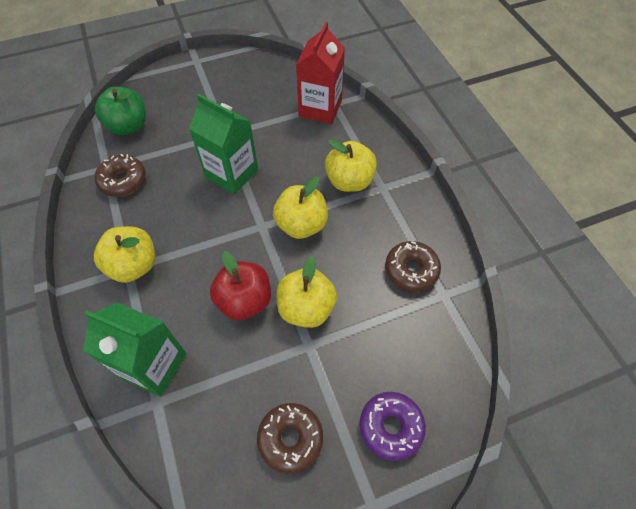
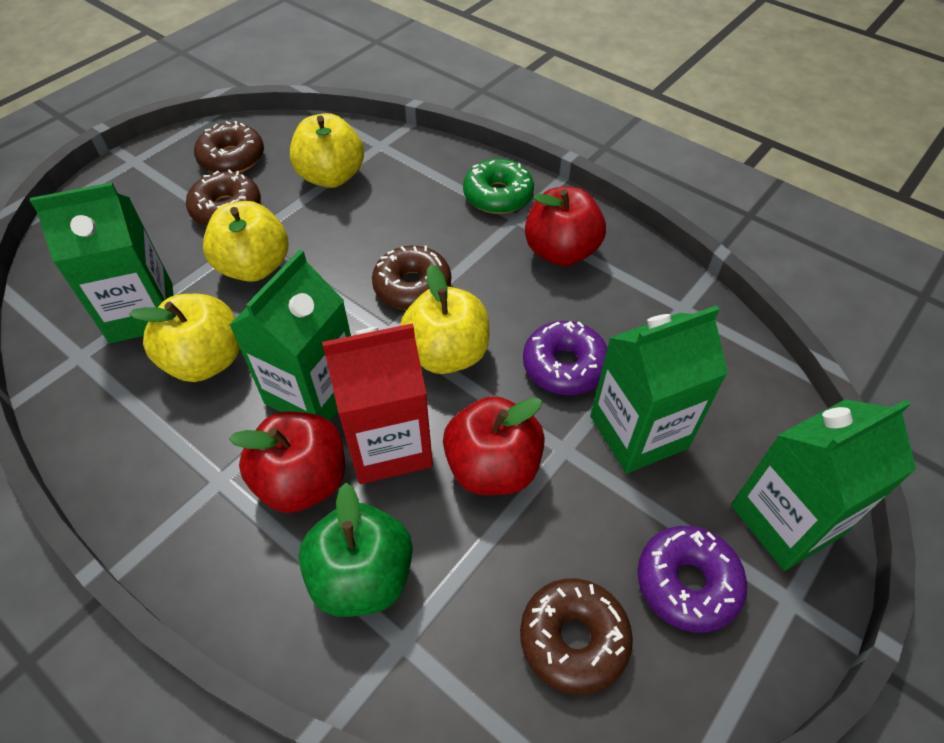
brown donut: 3 -> 4
green carton: 2 -> 4
green donut: 0 -> 1
purple donut: 1 -> 2
red apple: 1 -> 3

